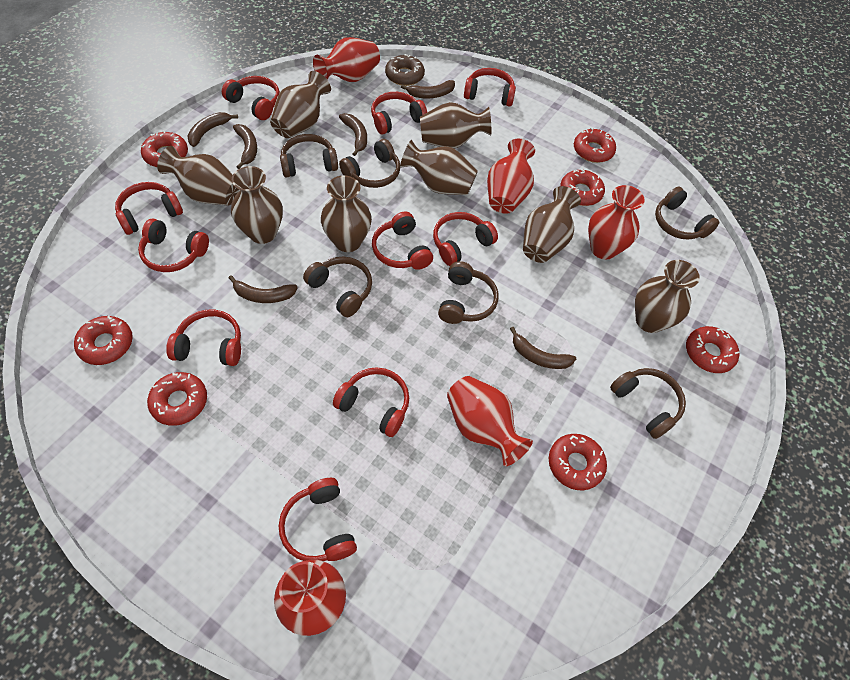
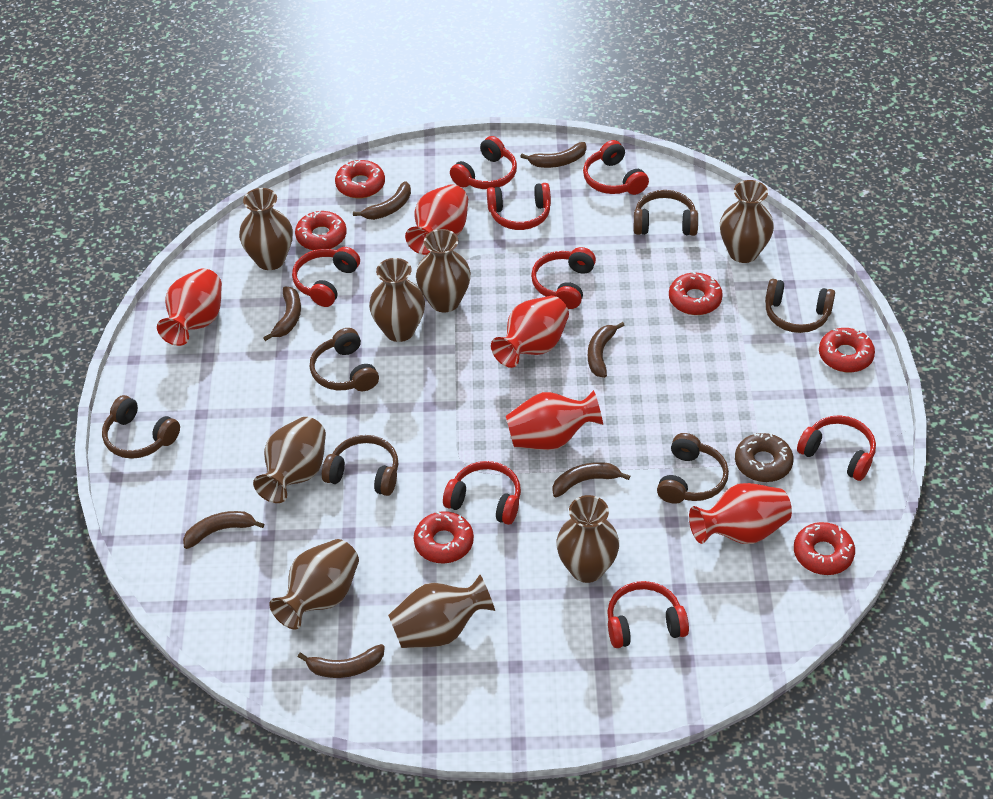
brown banana: 6 -> 7
red donut: 7 -> 6
red headphones: 10 -> 8

